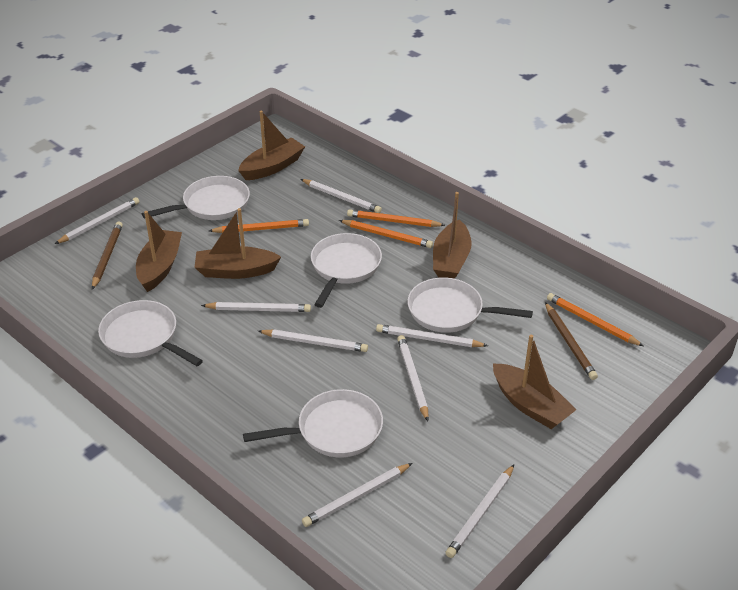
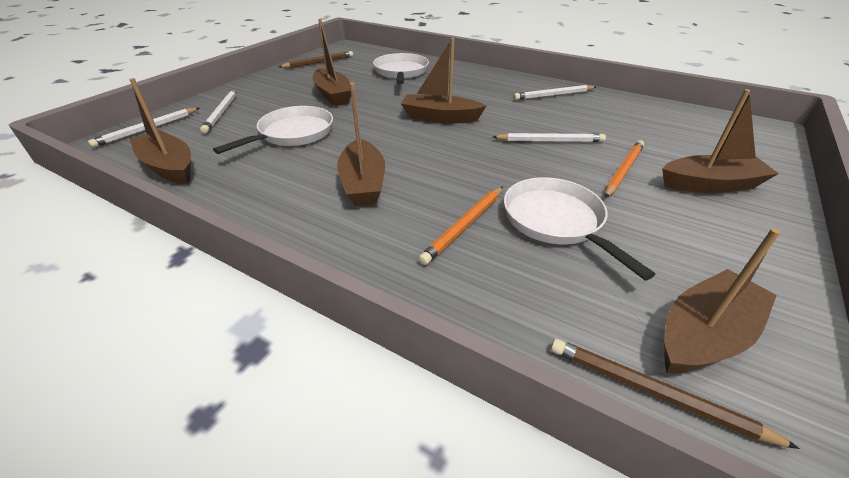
brown boat: 5 -> 6
orange pencil: 4 -> 2
white pan: 5 -> 3
white pencil: 8 -> 4

